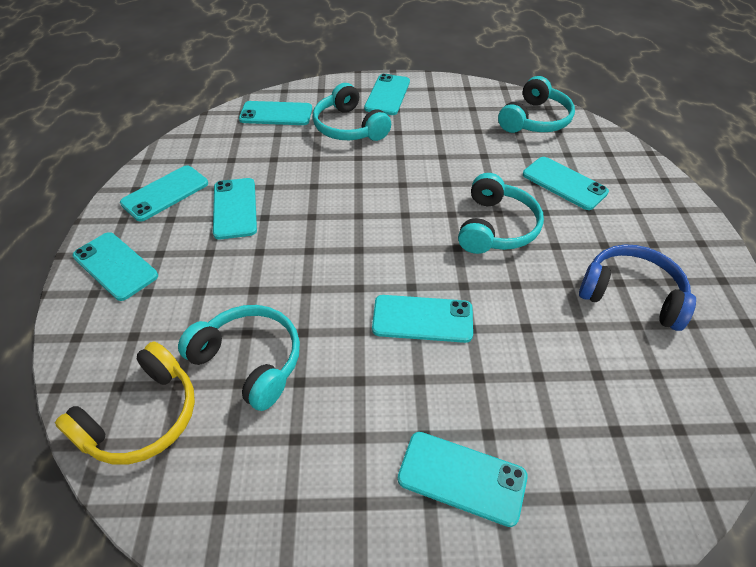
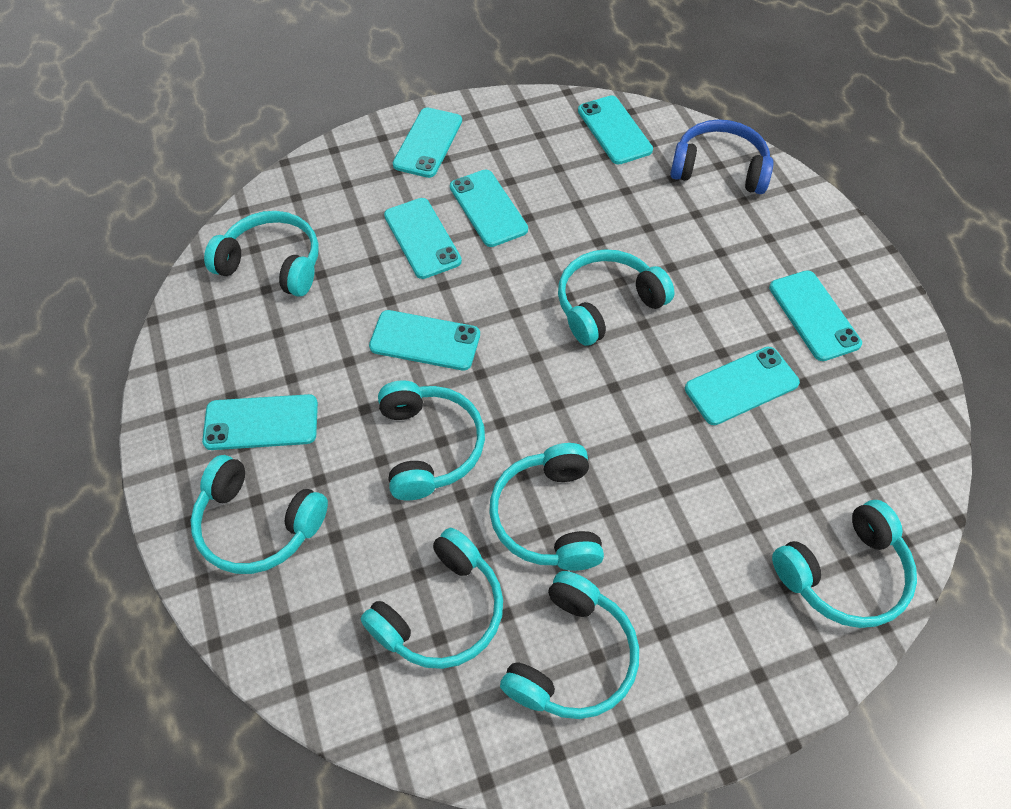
turquoise headphones: 4 -> 8
yellow headphones: 1 -> 0

